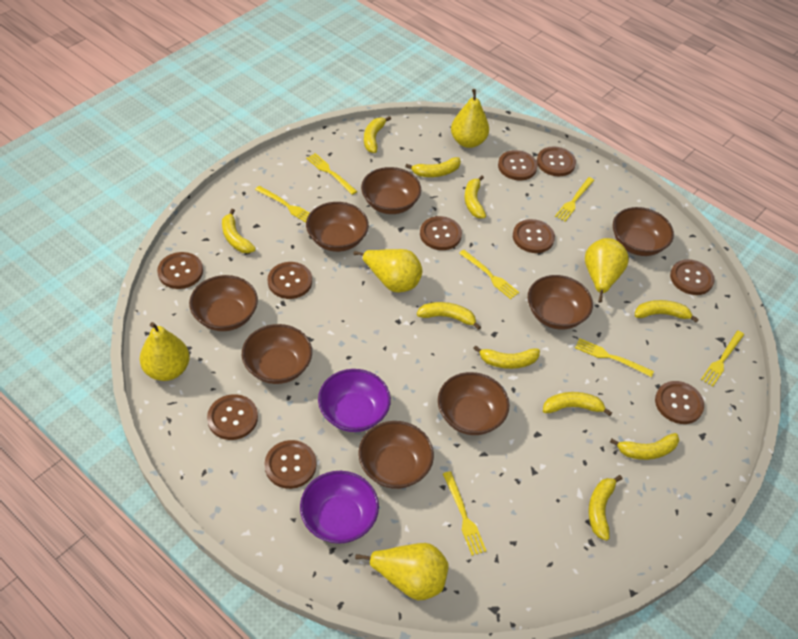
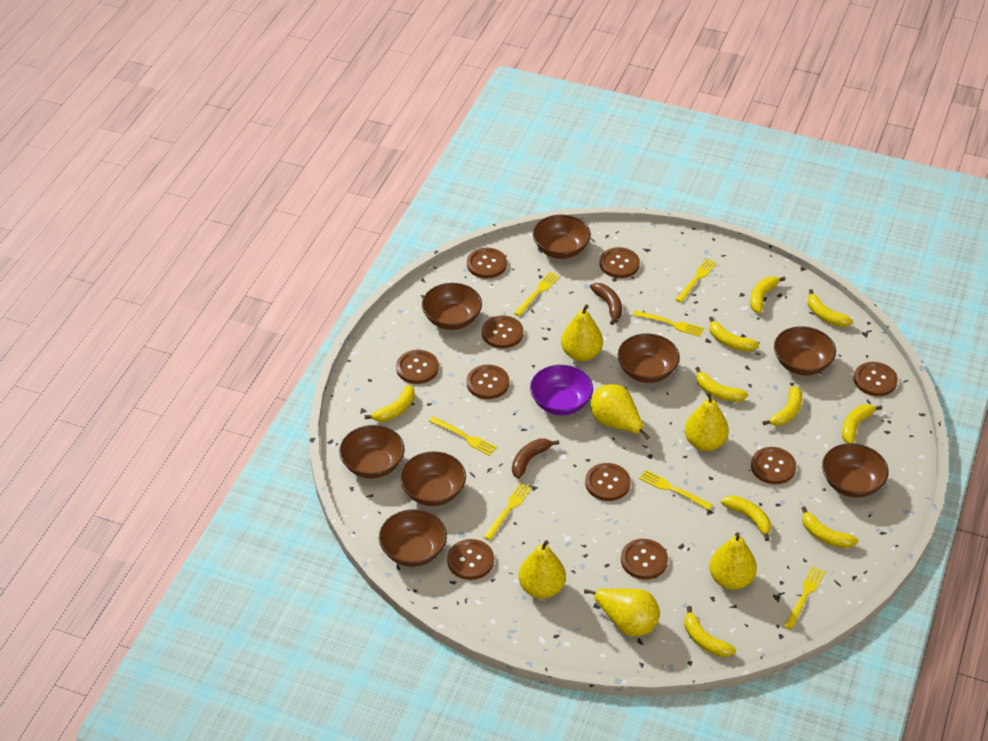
brown banana: 0 -> 2
purple bowl: 2 -> 1
yellow pear: 5 -> 6

